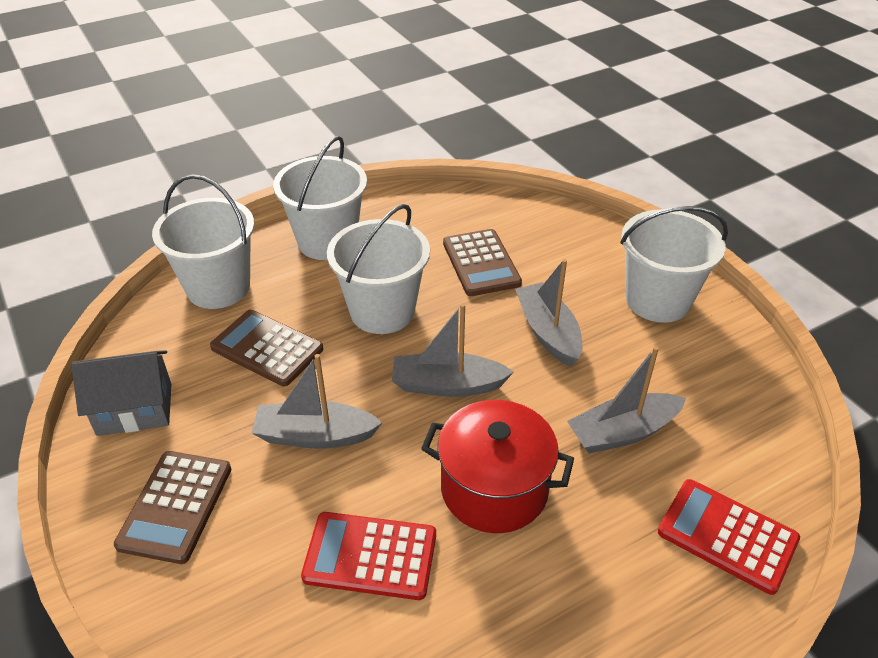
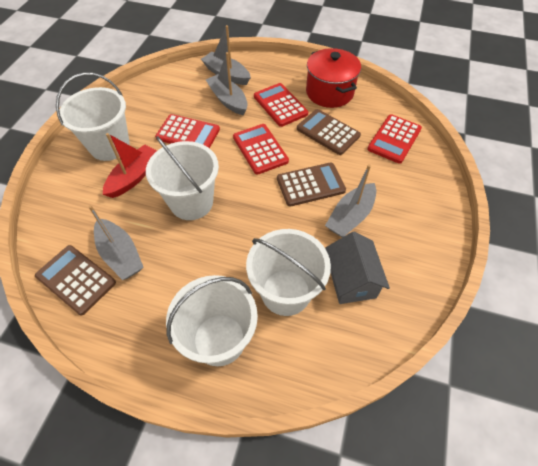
red boat: 0 -> 1
red calculator: 2 -> 4

